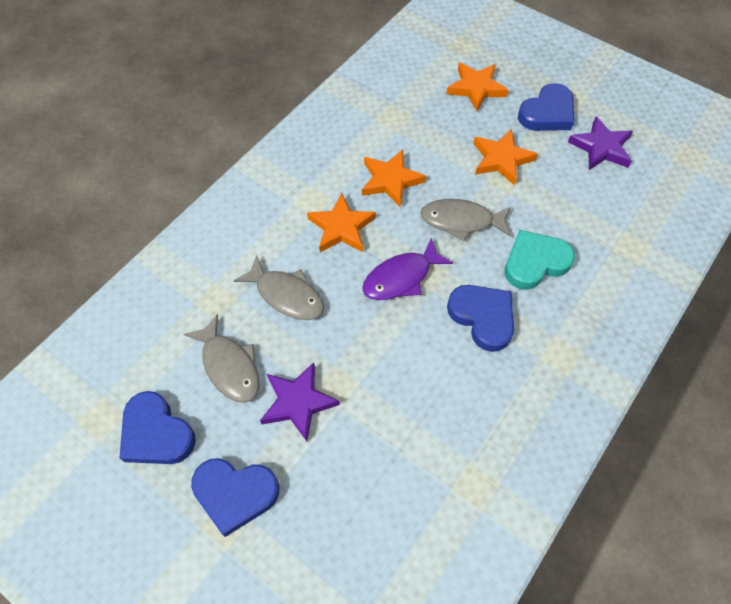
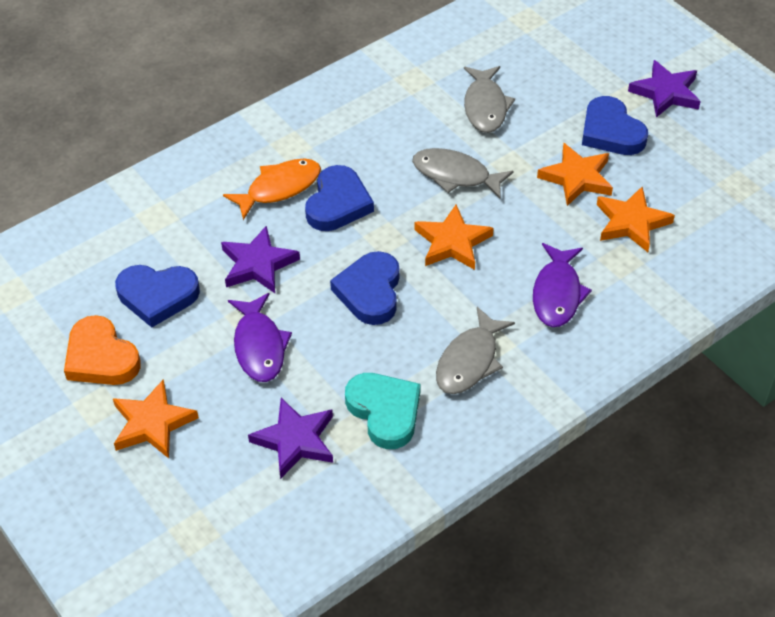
orange fish: 0 -> 1
orange heart: 0 -> 1
purple fish: 1 -> 2
purple star: 2 -> 3

